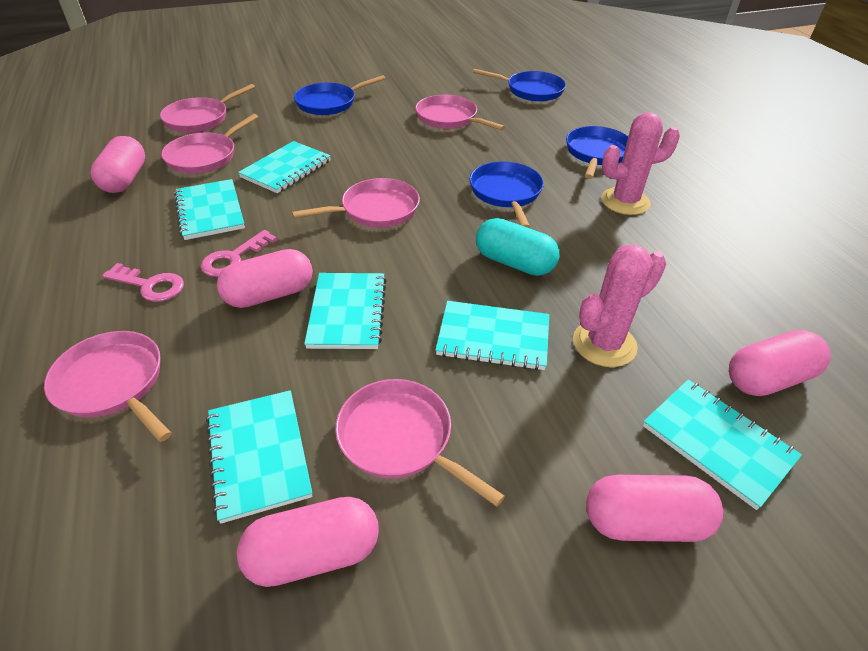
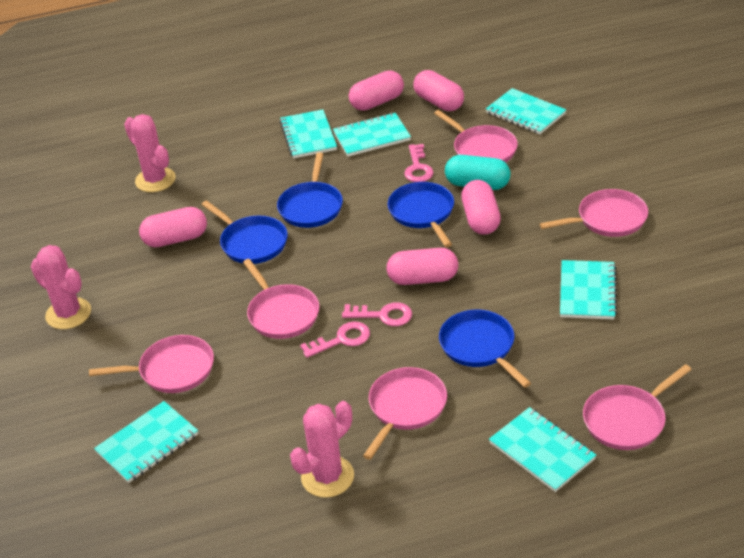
pink cactus: 2 -> 3
pink key: 2 -> 3

